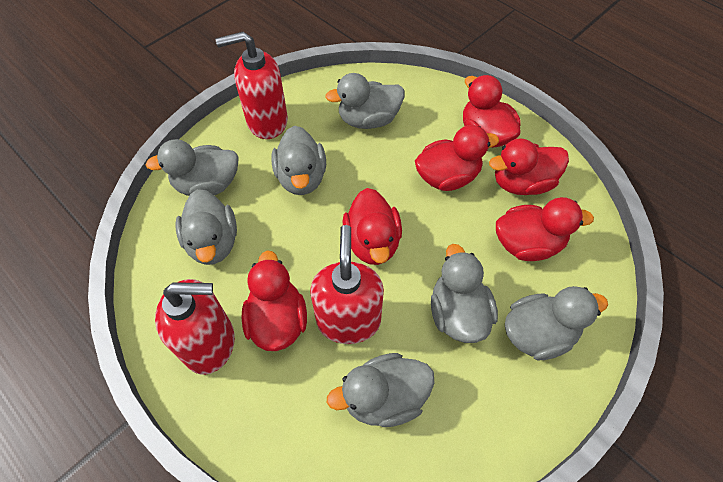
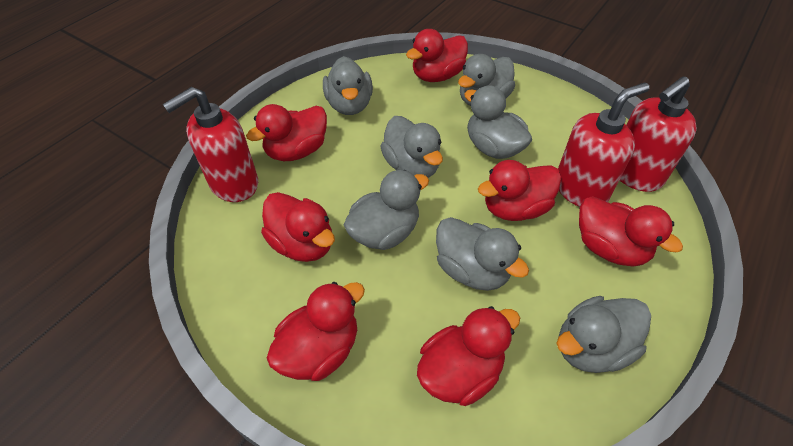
red duck: 6 -> 7

